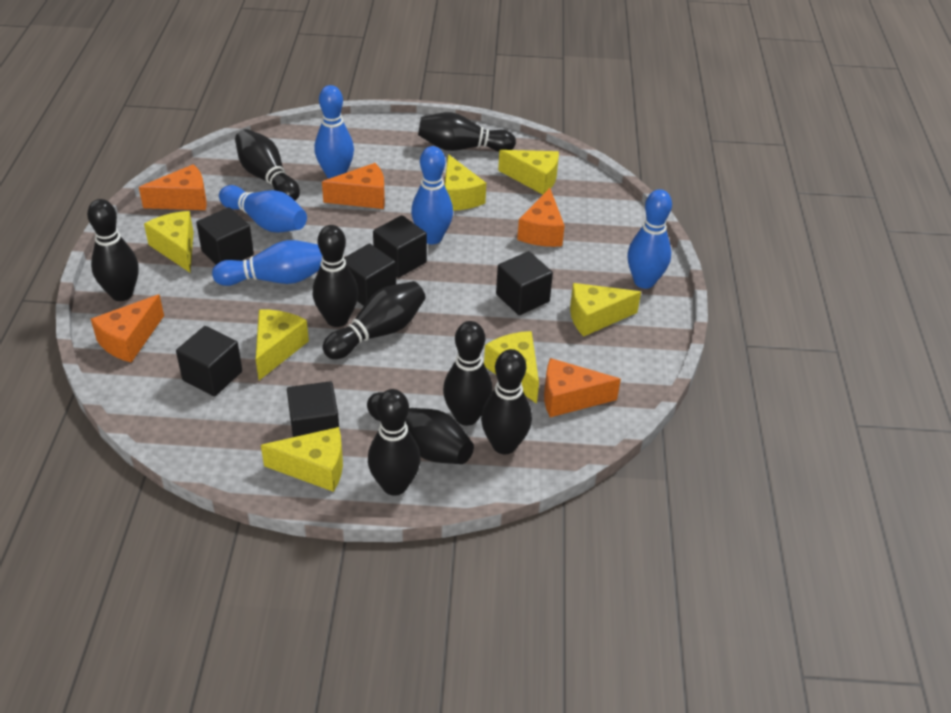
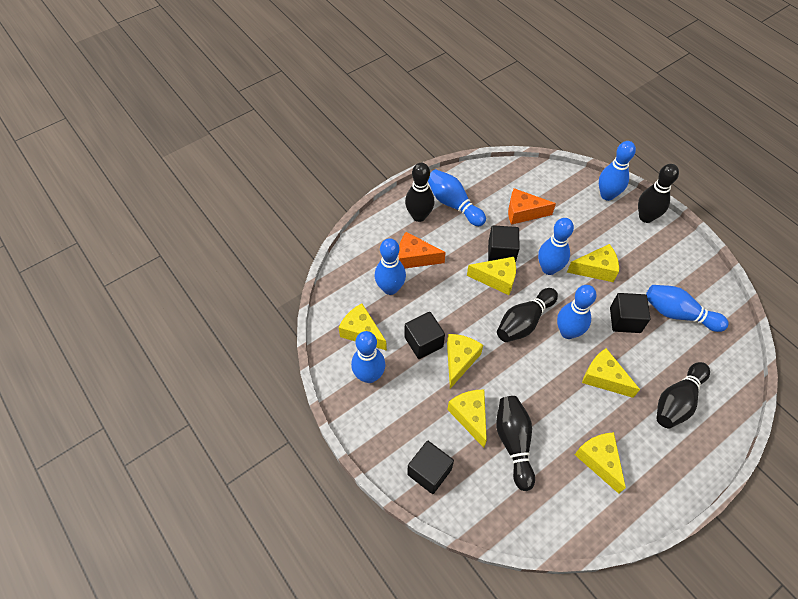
black bowling pin: 9 -> 5
black cube: 6 -> 4
blue bowling pin: 5 -> 7
orange cheese: 5 -> 2

